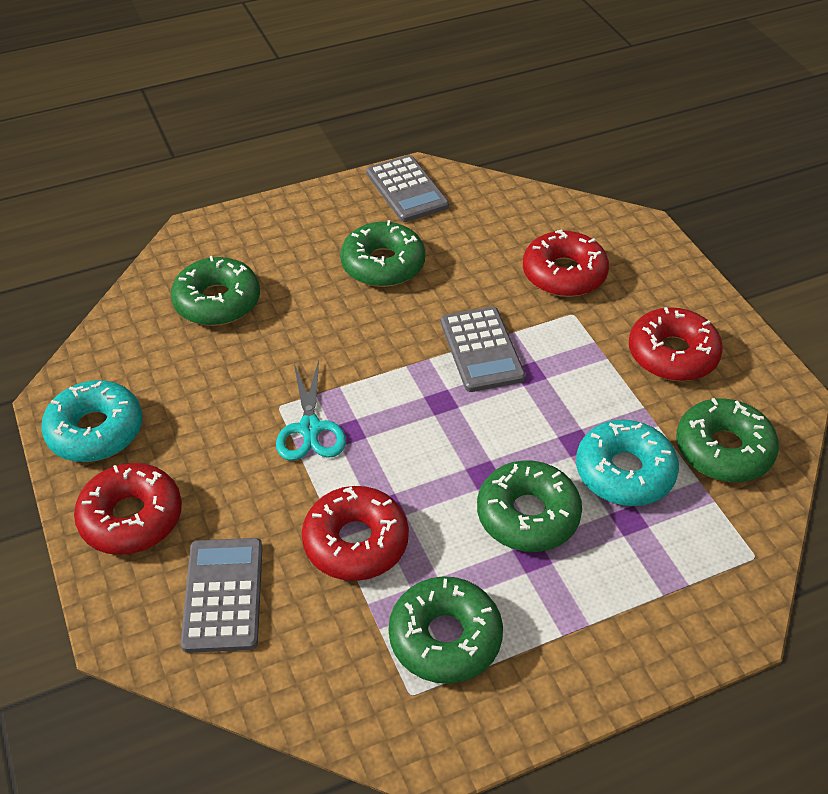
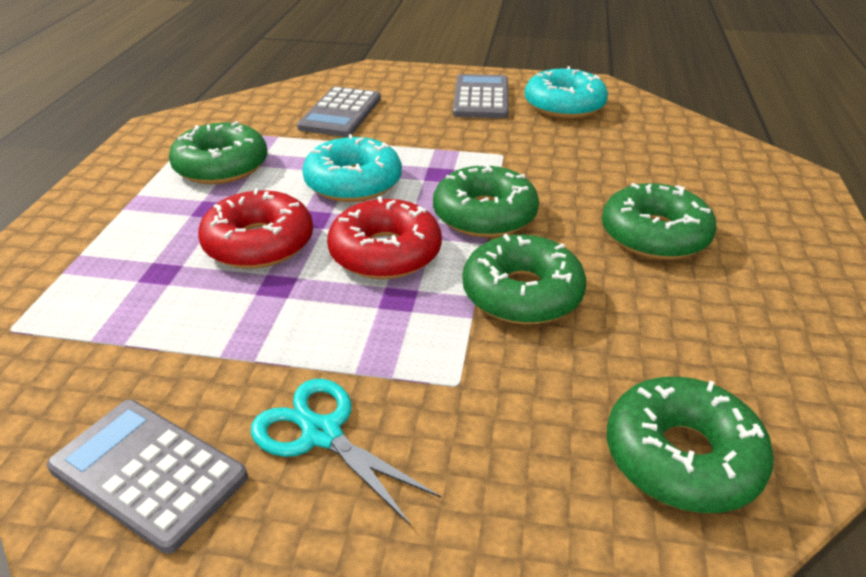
red donut: 4 -> 2

